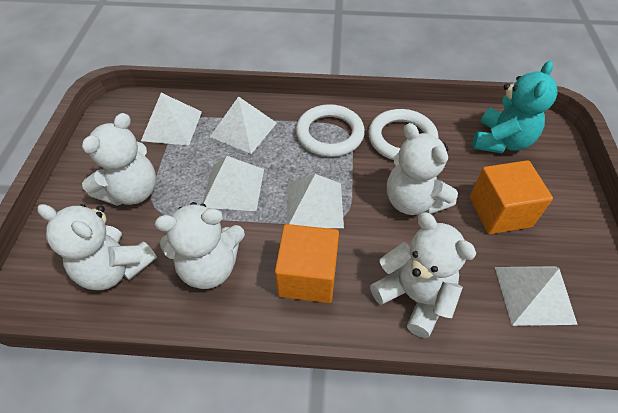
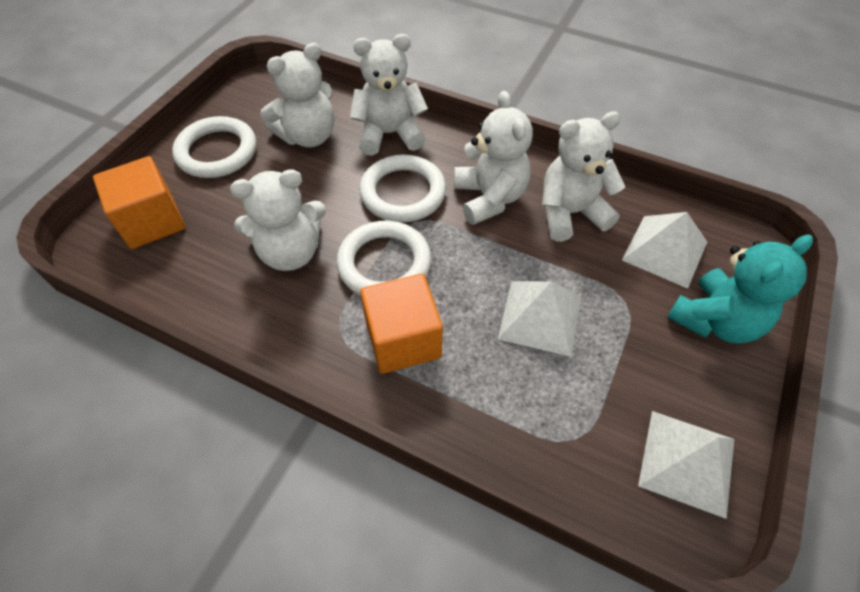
white pyramid: 5 -> 3
white ring: 2 -> 3

